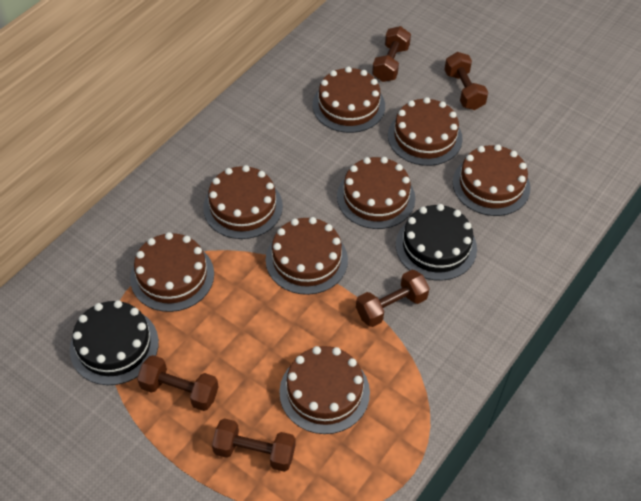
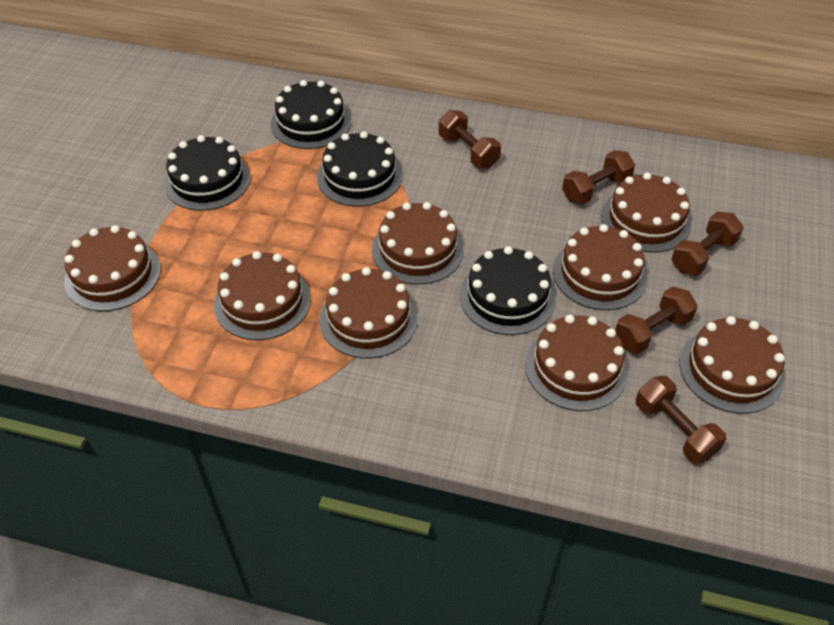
black cake: 2 -> 4

